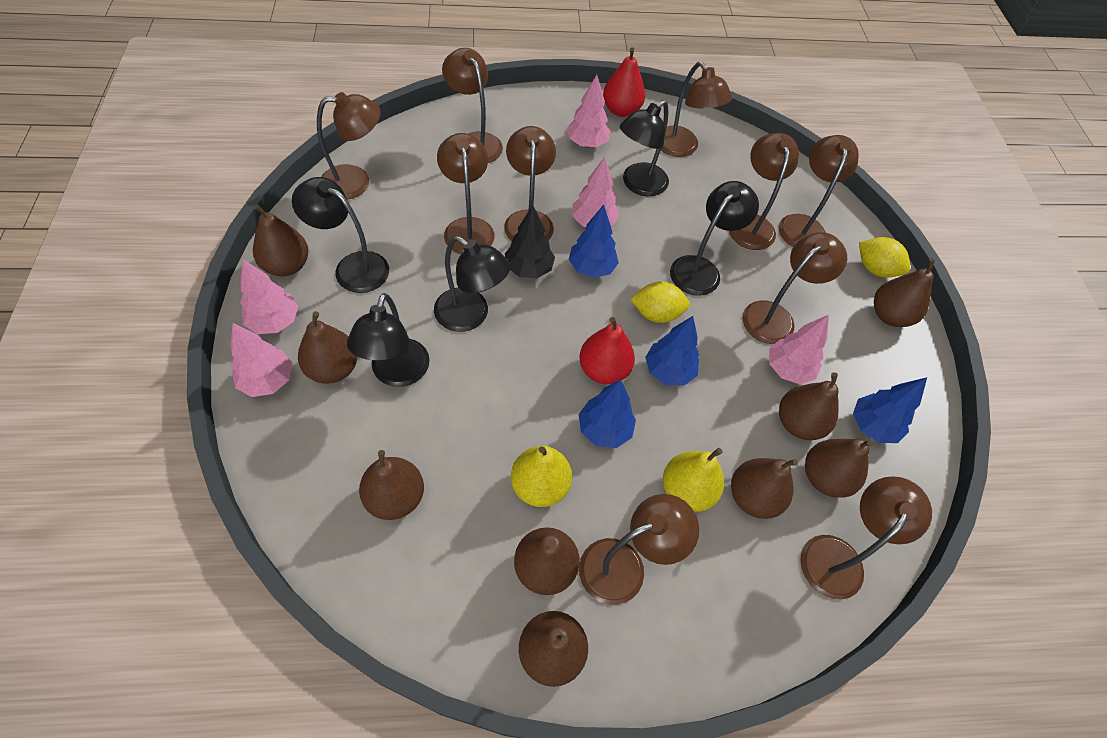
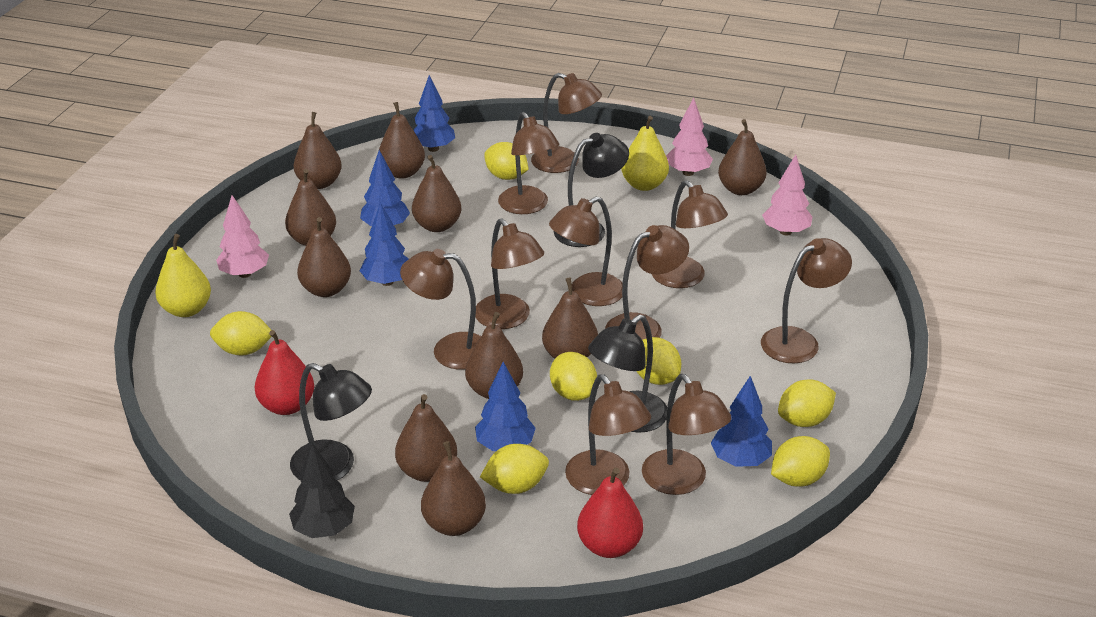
black lamp: 5 -> 3
blue tree: 4 -> 5
brown pear: 9 -> 10
pink tree: 5 -> 3
yellow lemon: 2 -> 7

